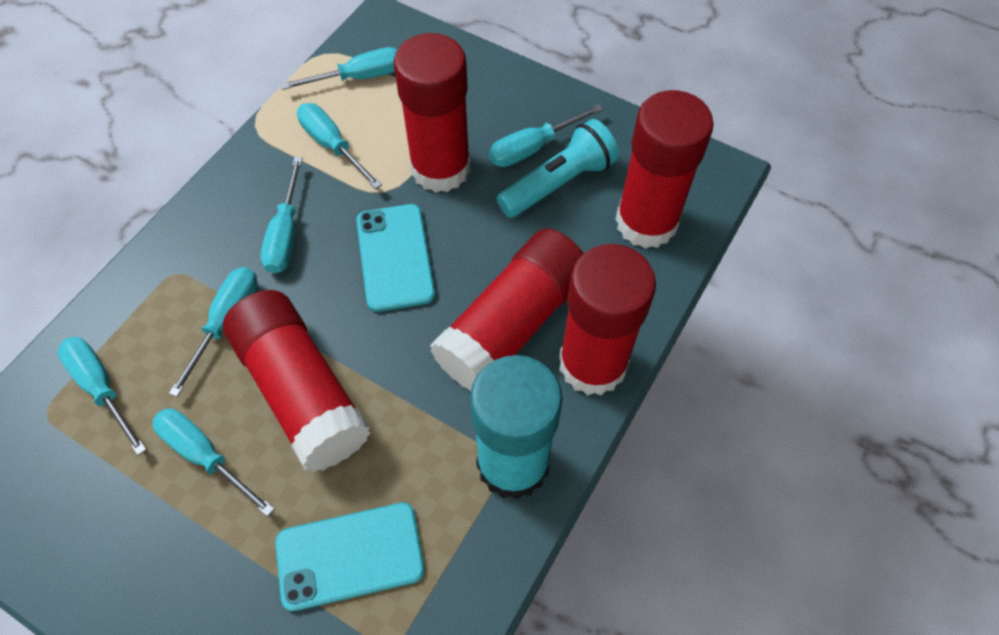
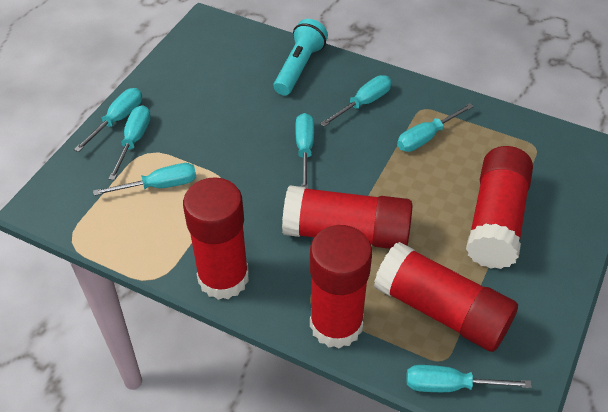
turquoise glue stick: 1 -> 0
turquoise phone: 2 -> 0

